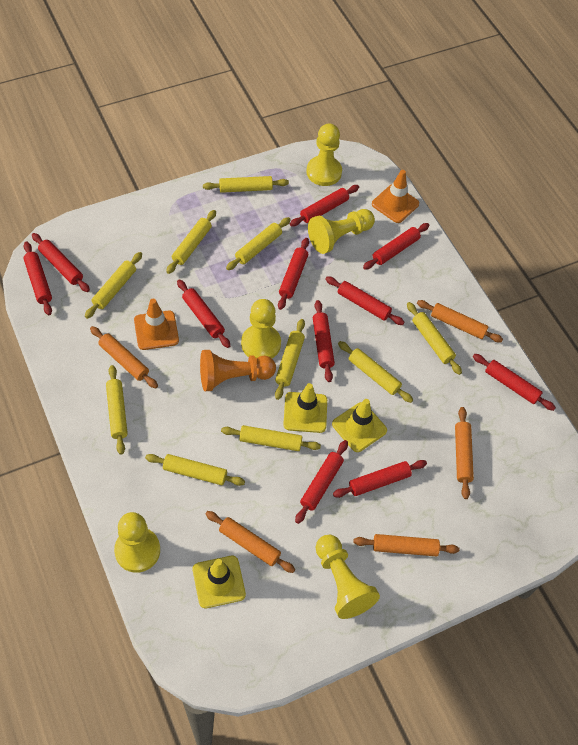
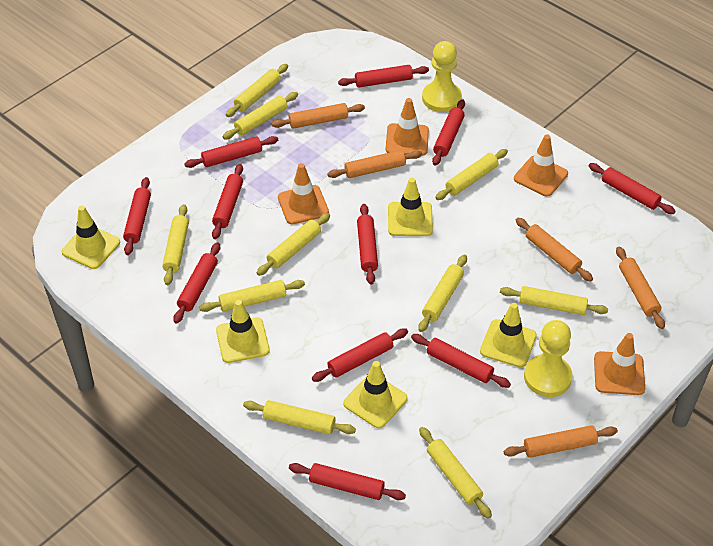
orange pawn: 1 -> 0
orange traffic cone: 2 -> 4
yellow pawn: 5 -> 2
yellow traffic cone: 3 -> 5

